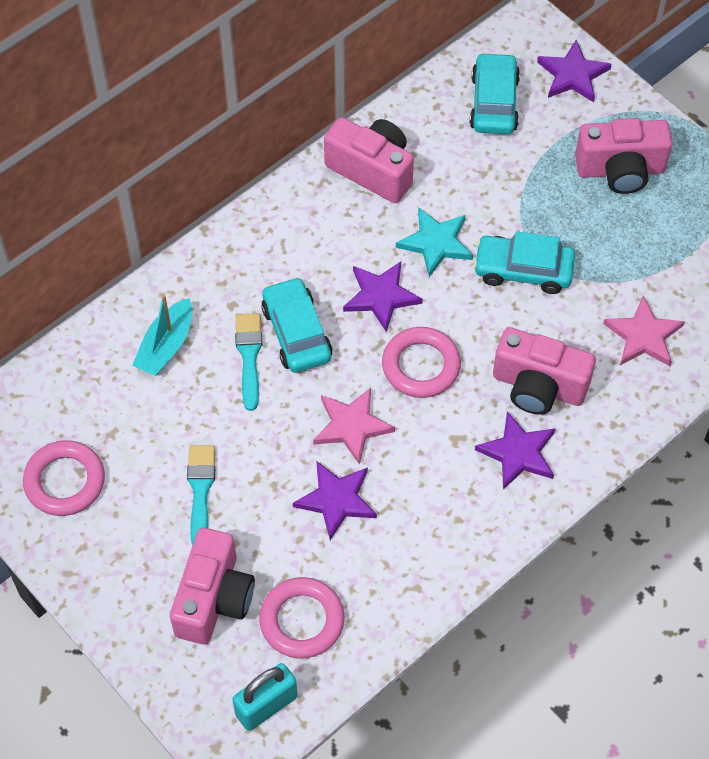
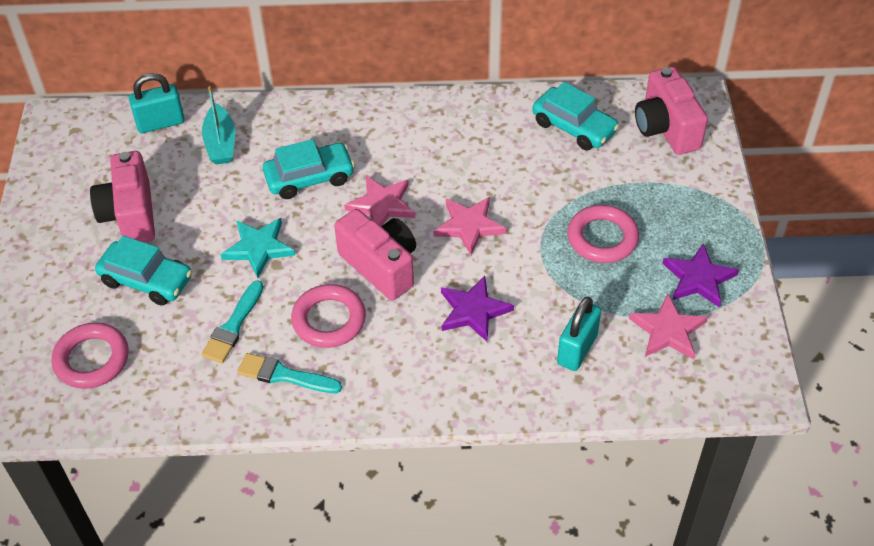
pink camera: 4 -> 3
pink star: 2 -> 3
purple star: 4 -> 2
turquoise padlock: 1 -> 2

